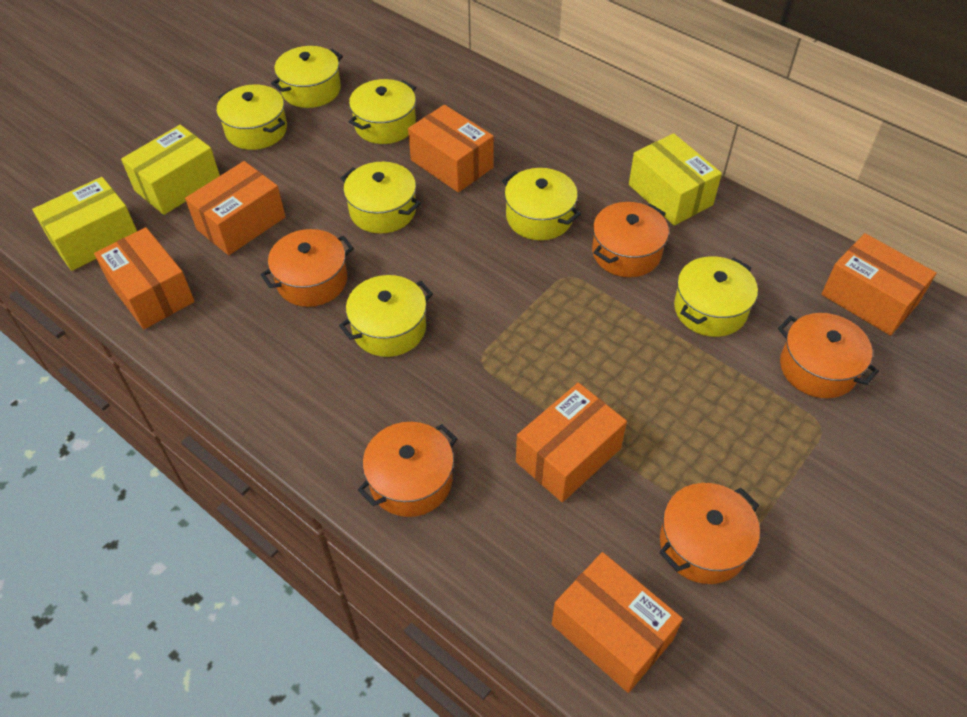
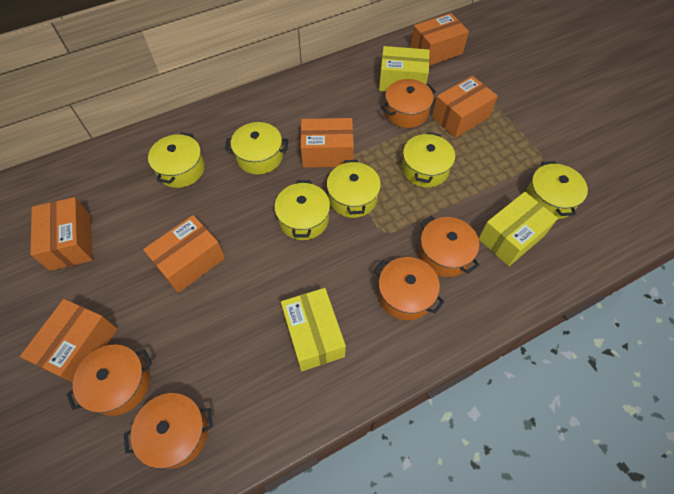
yellow pot: 7 -> 6

